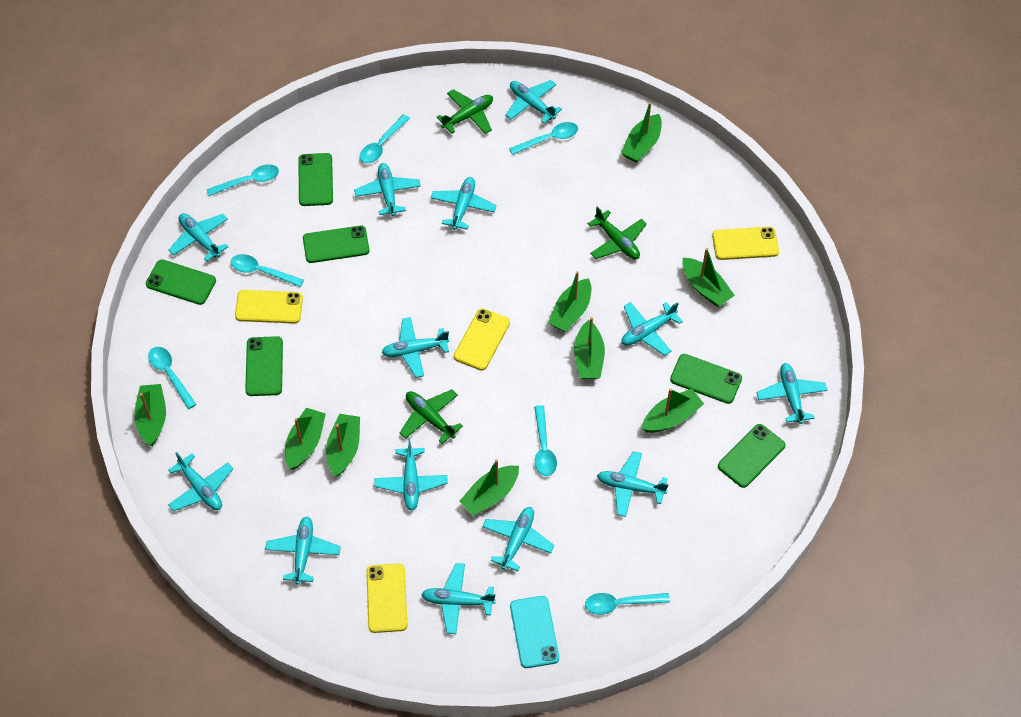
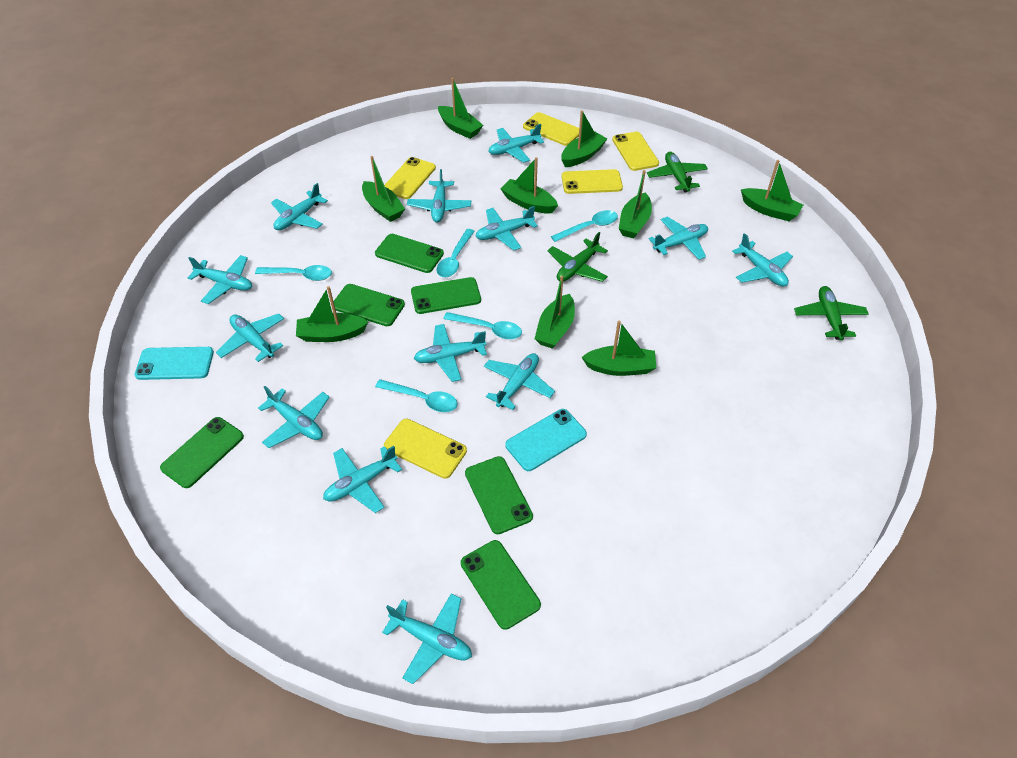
turquoise phone: 1 -> 2
turquoise spoon: 7 -> 5
yellow phone: 4 -> 5

